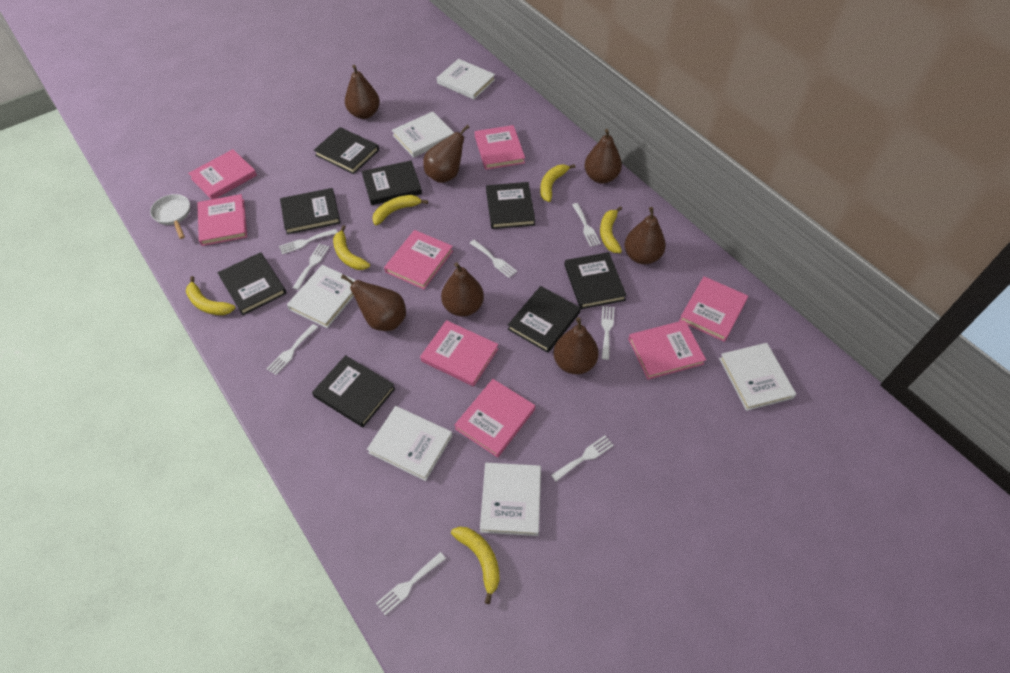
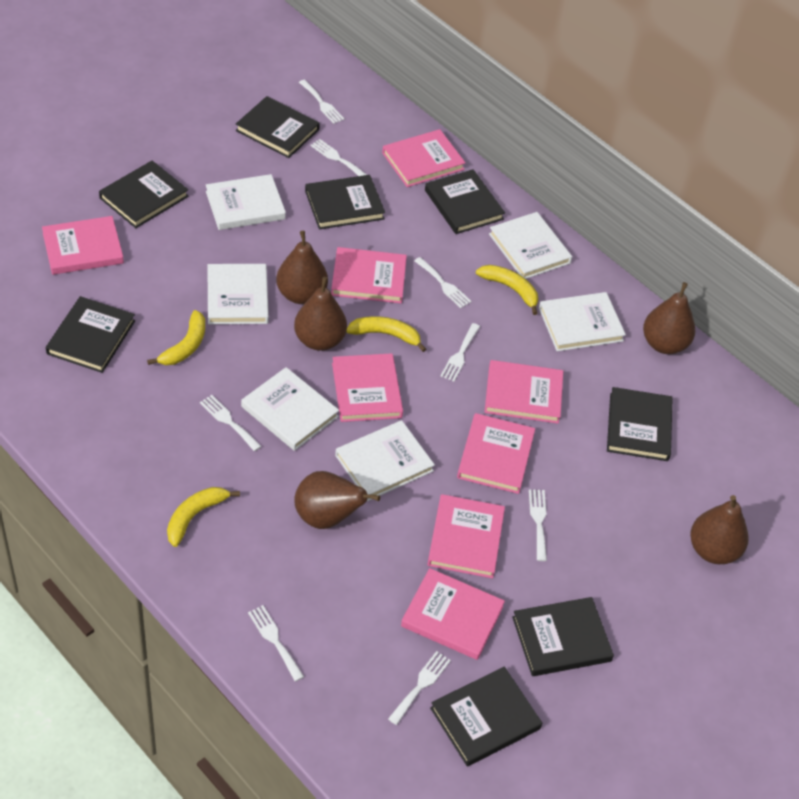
brown pear: 7 -> 5
white pan: 1 -> 0
yellow banana: 6 -> 4

